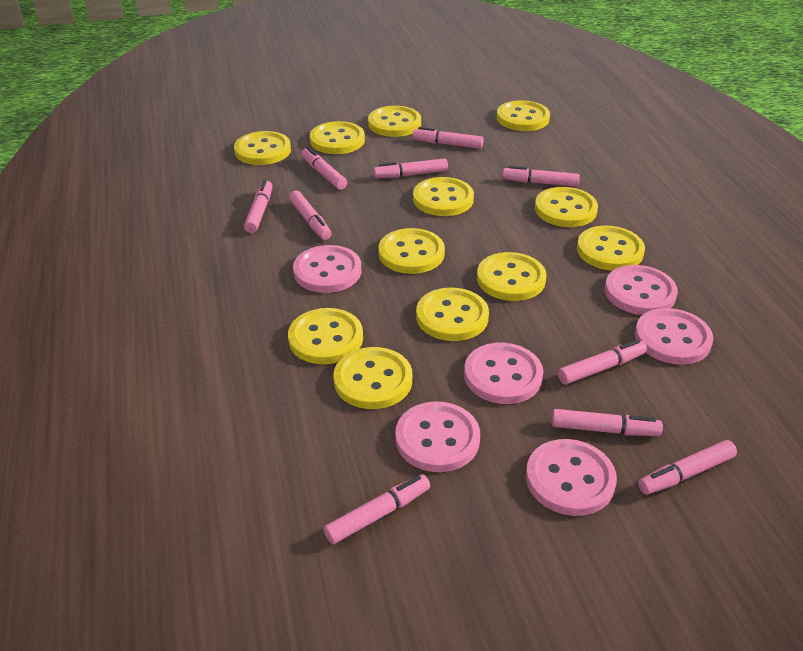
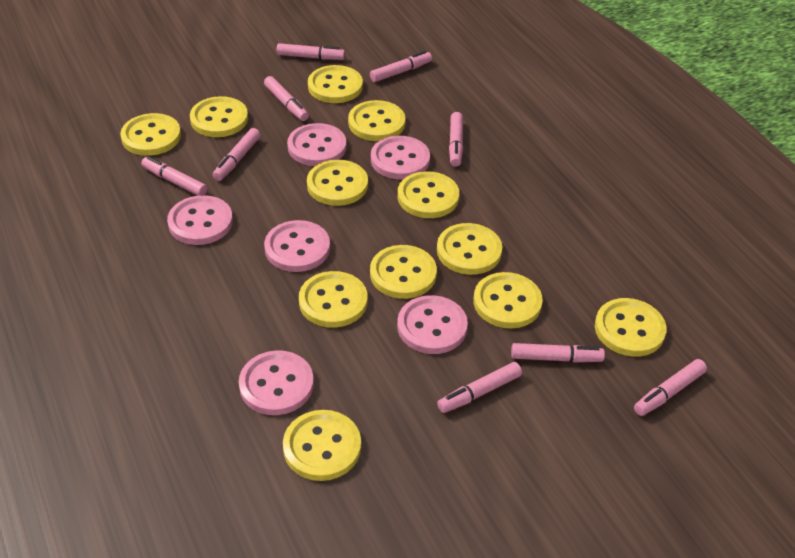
pink marker: 10 -> 9

